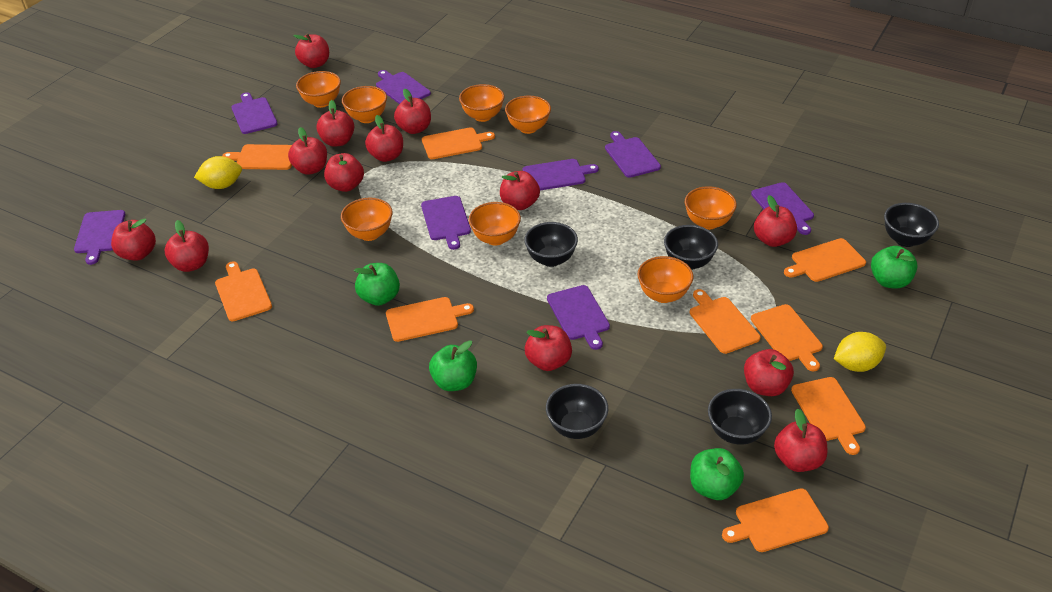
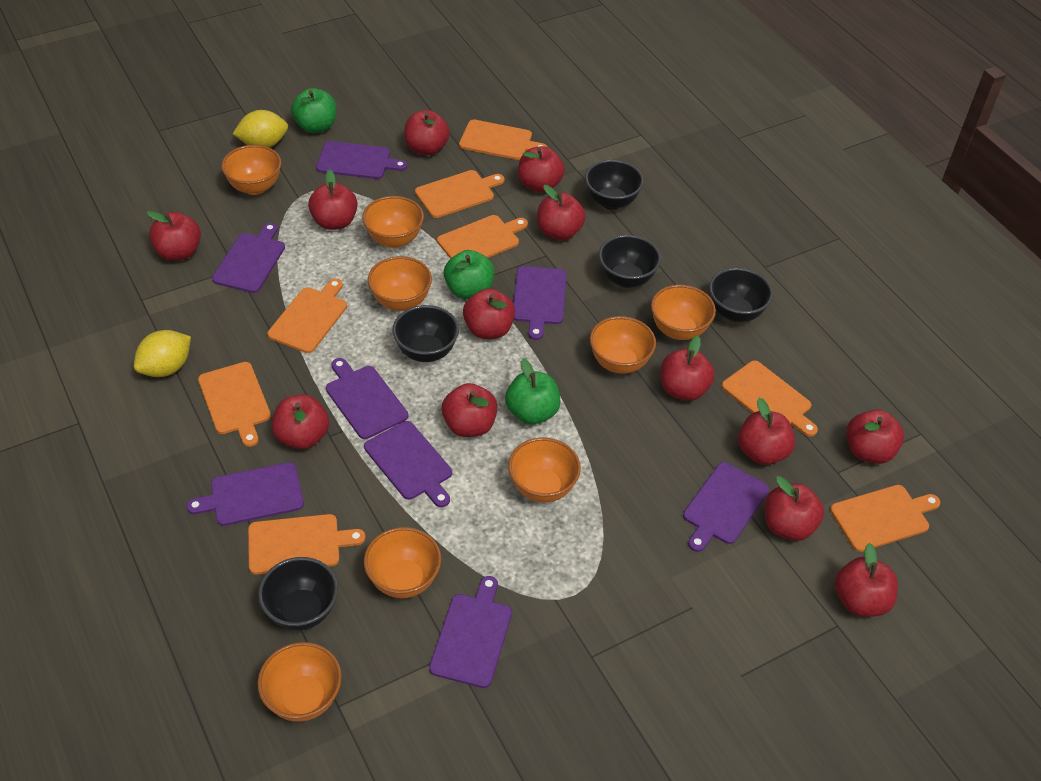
green apple: 4 -> 3
orange cutting board: 9 -> 8

